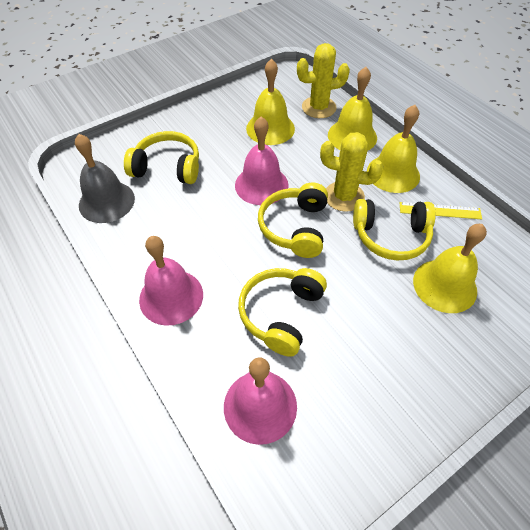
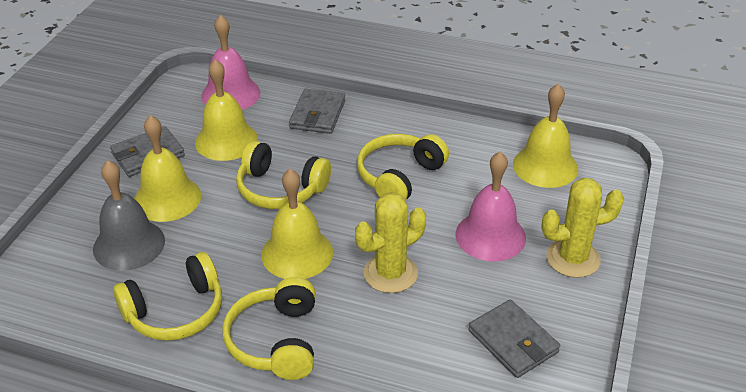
grey wallet: 0 -> 3
pink bell: 3 -> 2
yellow ruler: 1 -> 0

